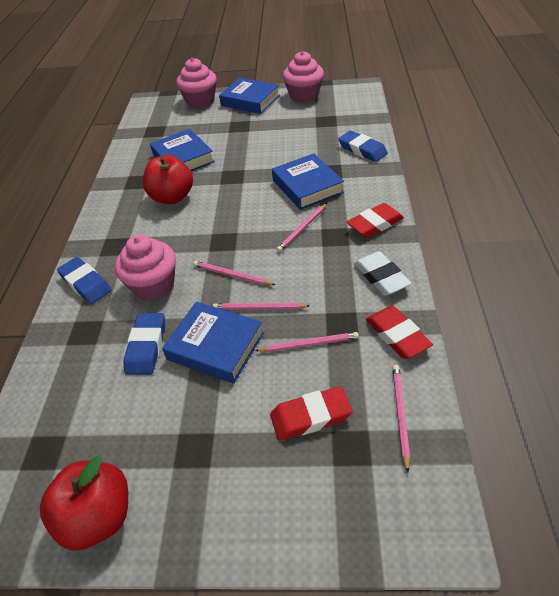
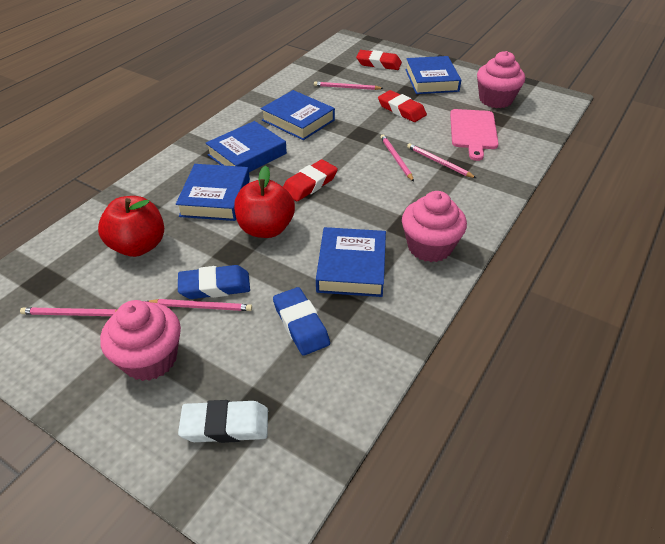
blue book: 4 -> 5
blue eraser: 3 -> 2
pink cutting board: 0 -> 1

